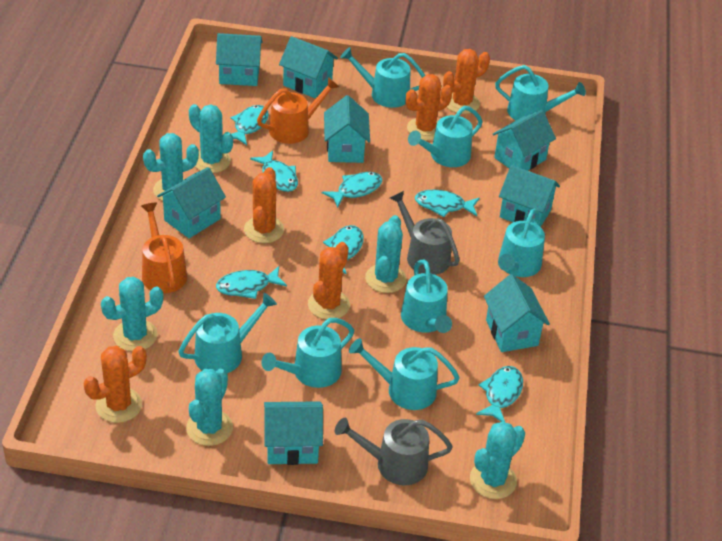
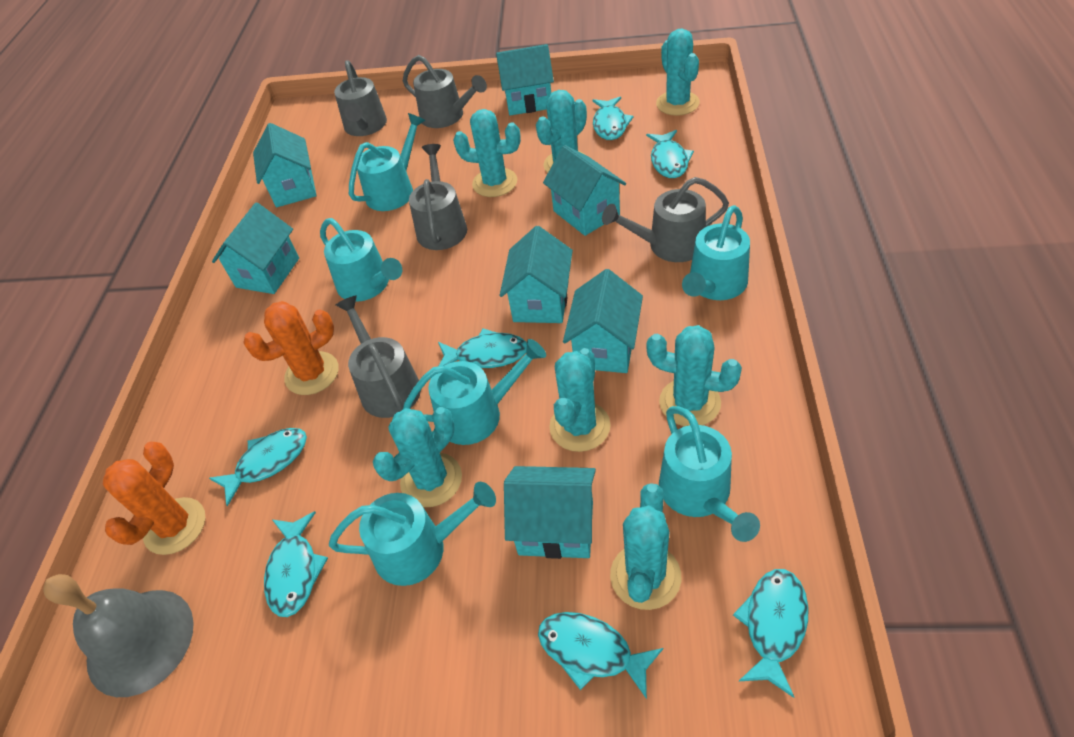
grey bell: 0 -> 1
grey watering can: 2 -> 5
orange cactus: 5 -> 2
orange watering can: 2 -> 0
turquoise cactus: 6 -> 7
turquoise house: 8 -> 7
turquoise watering can: 8 -> 6

